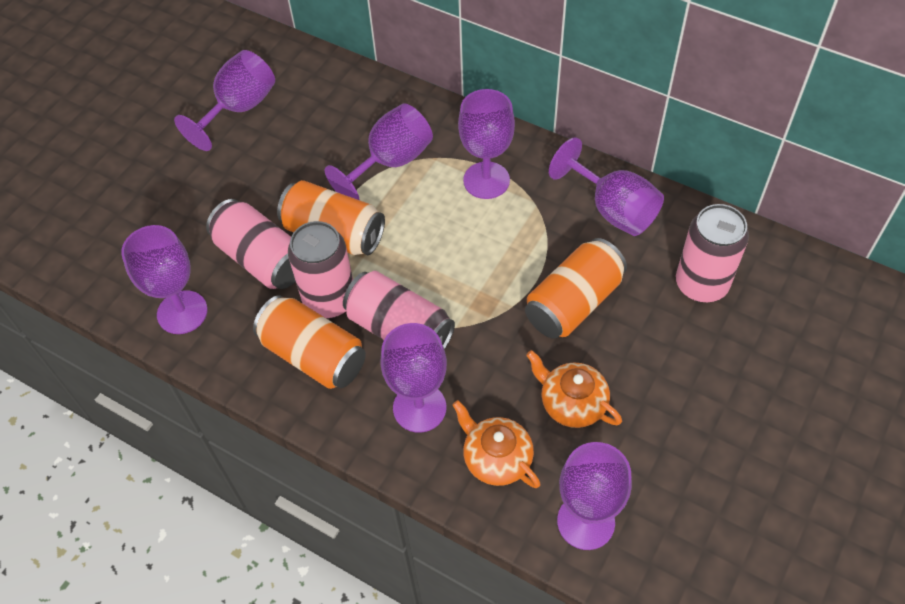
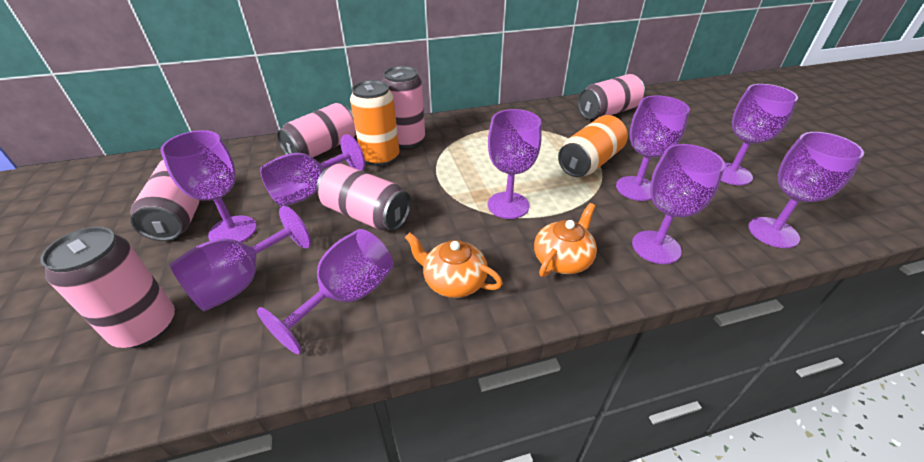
orange can: 3 -> 2
pink can: 4 -> 6
purple goblet: 7 -> 9

